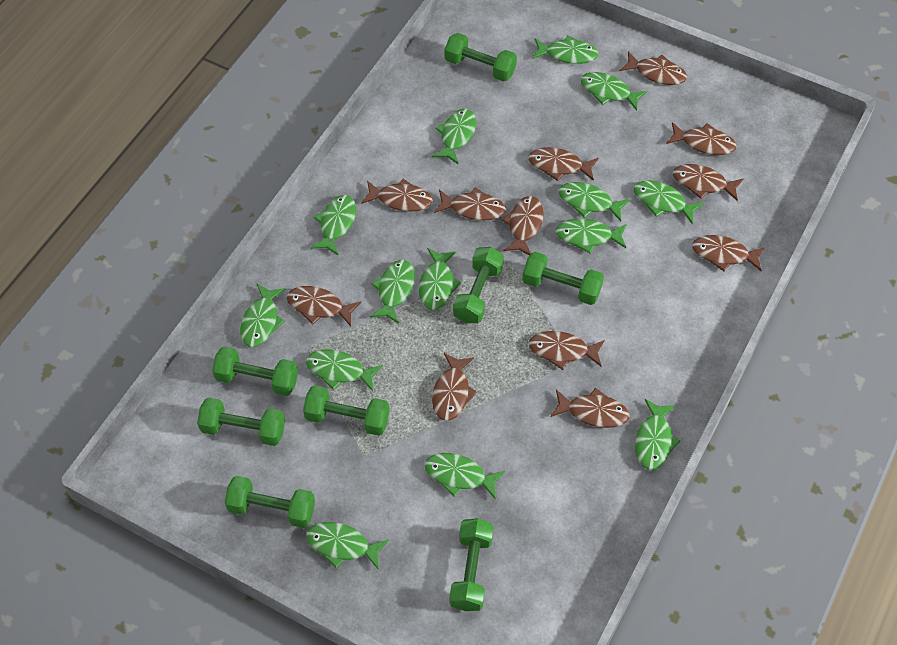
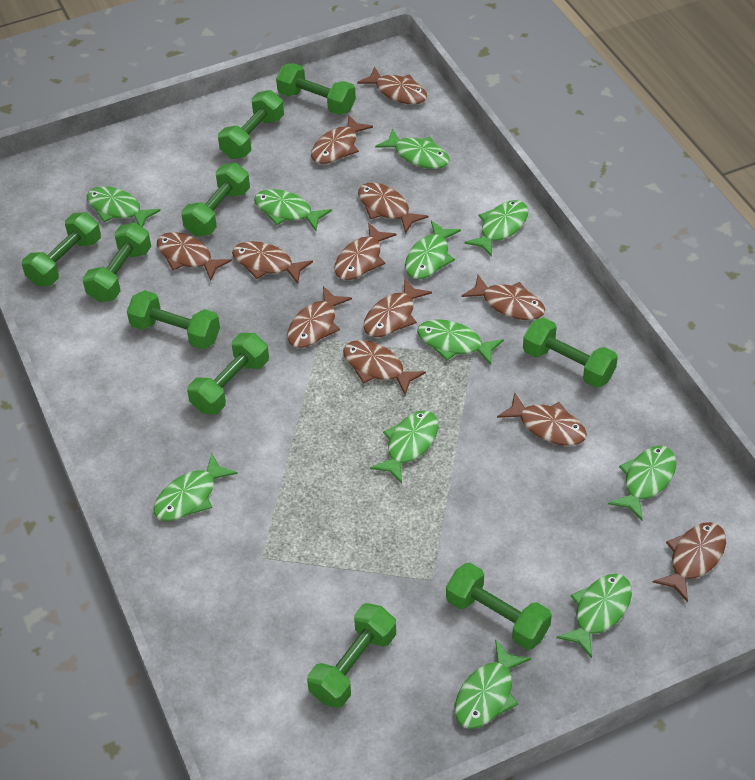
green dumbbell: 8 -> 10
green fish: 14 -> 11

